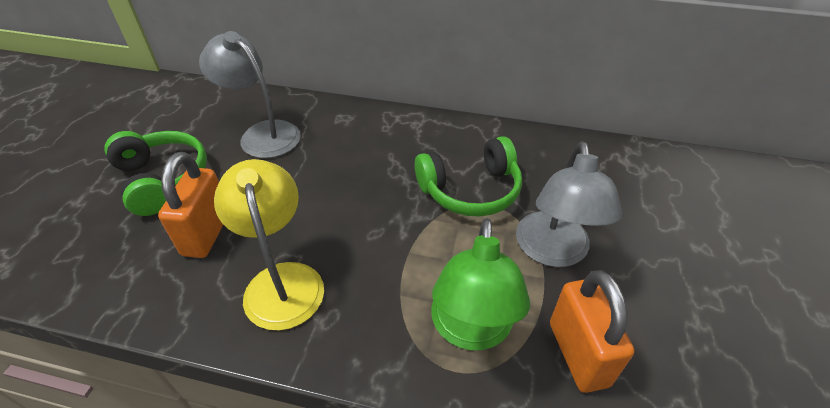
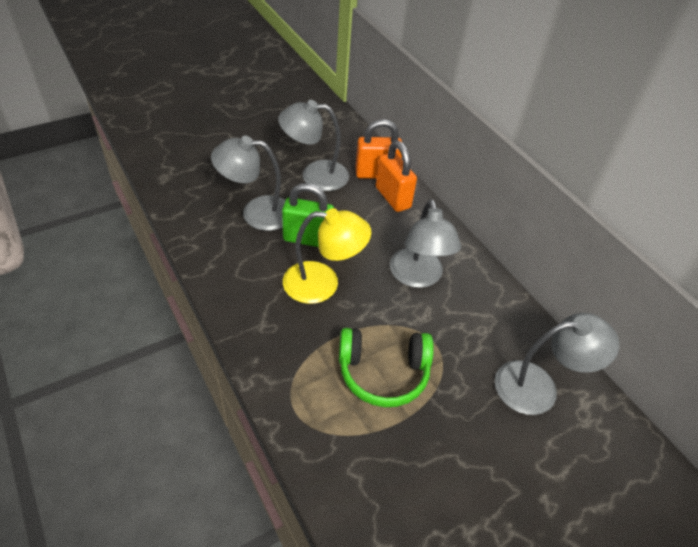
green headphones: 2 -> 1
green lamp: 1 -> 0
green padlock: 0 -> 1
grey lamp: 2 -> 4

